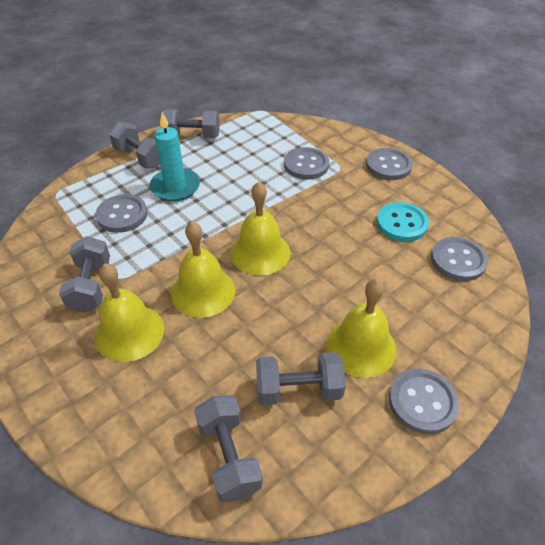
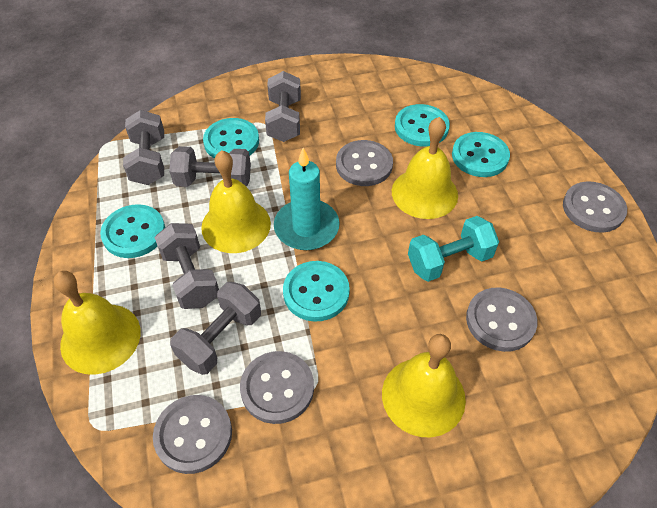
turquoise button: 1 -> 5
turquoise dumbbell: 0 -> 1

